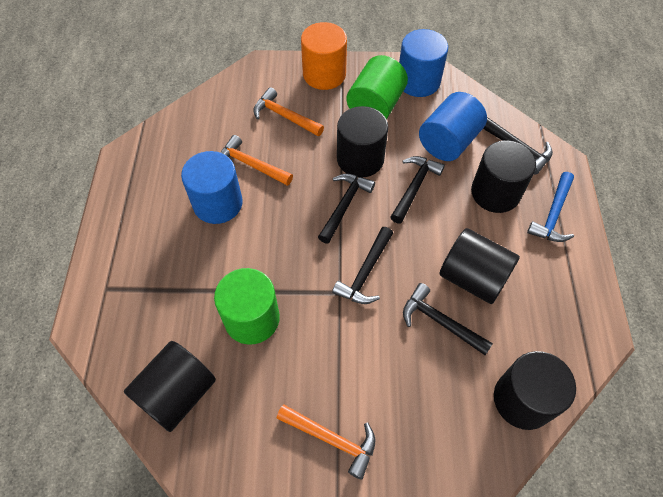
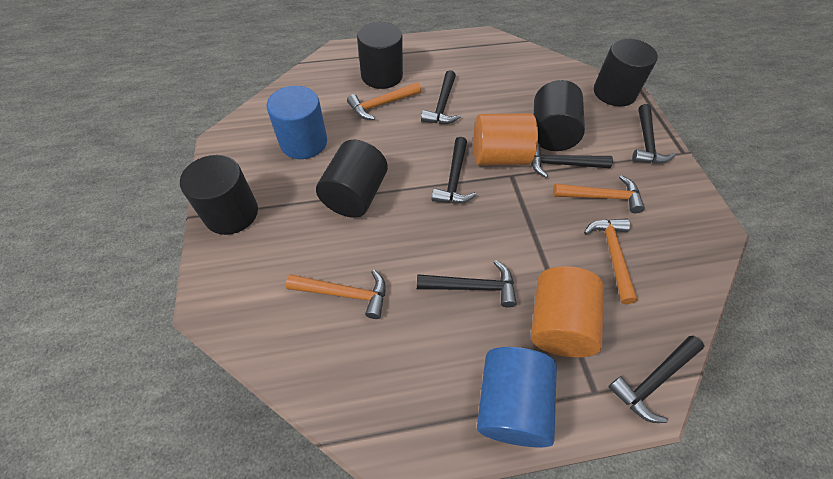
black hammer: 5 -> 6
blue cylinder: 3 -> 2
blue hammer: 1 -> 0
green cylinder: 2 -> 0
orange cylinder: 1 -> 2
orange hammer: 3 -> 4

